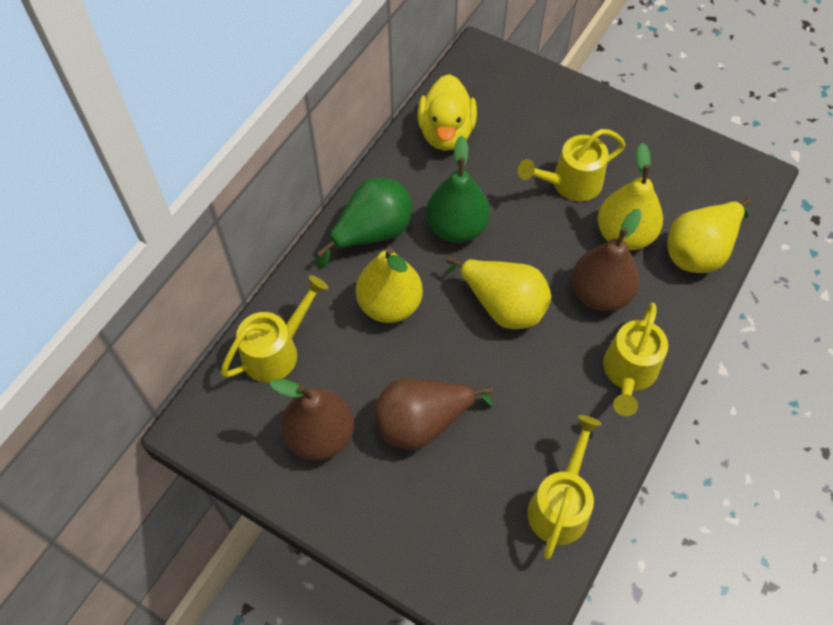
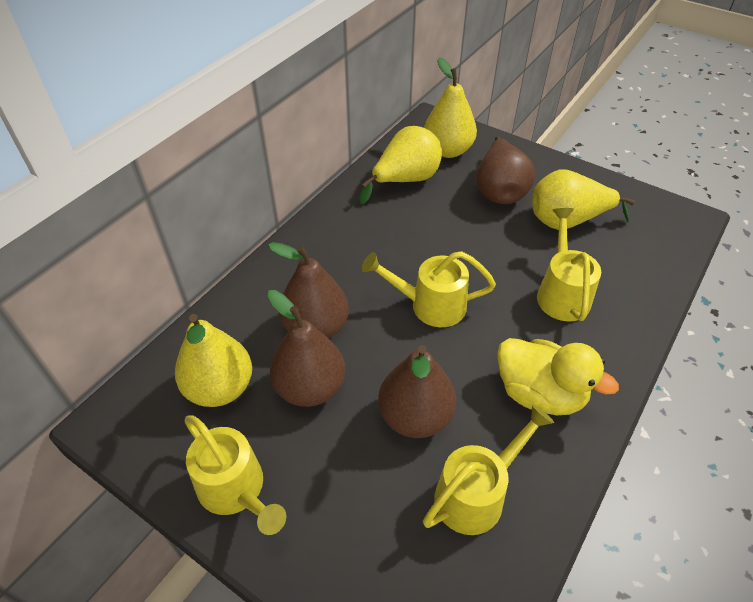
brown pear: 3 -> 4
green pear: 2 -> 0

